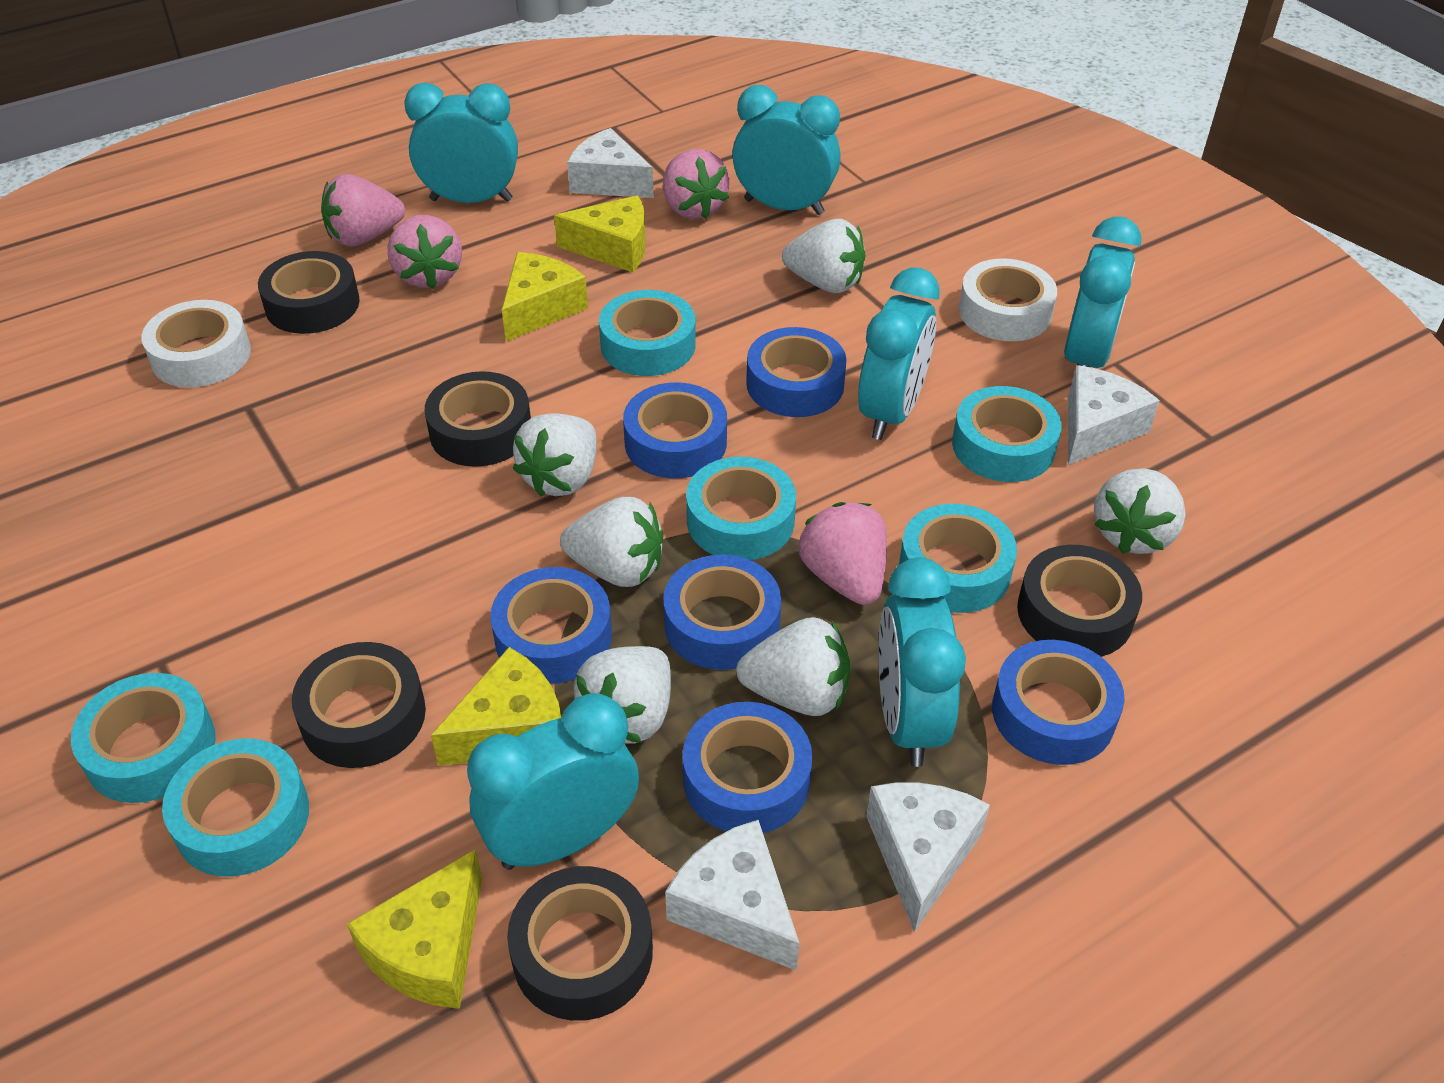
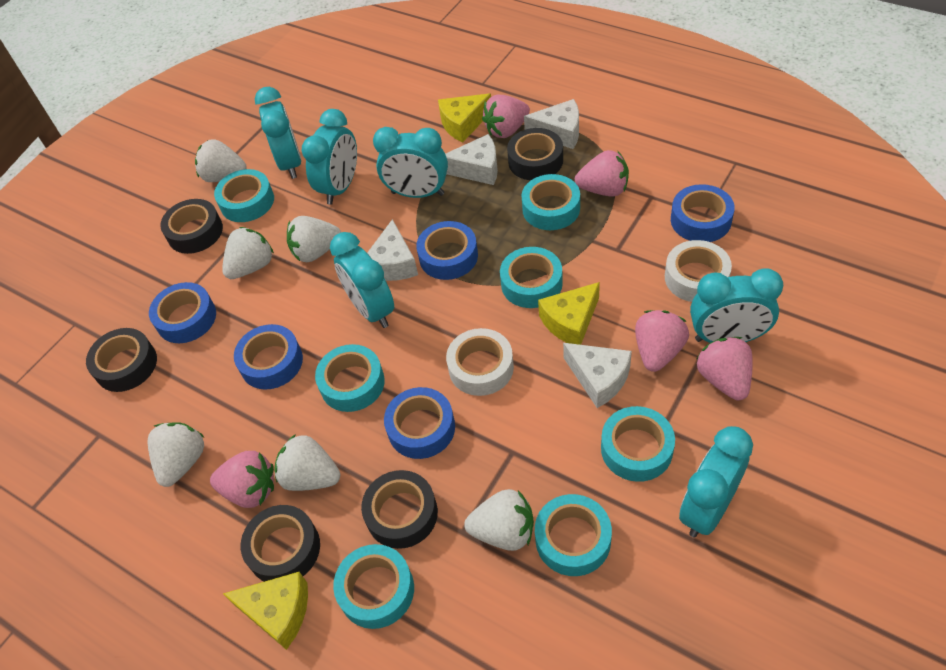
blue tape: 6 -> 5
pink strawberry: 4 -> 5
turquoise tape: 6 -> 7
yellow cheese: 4 -> 3

